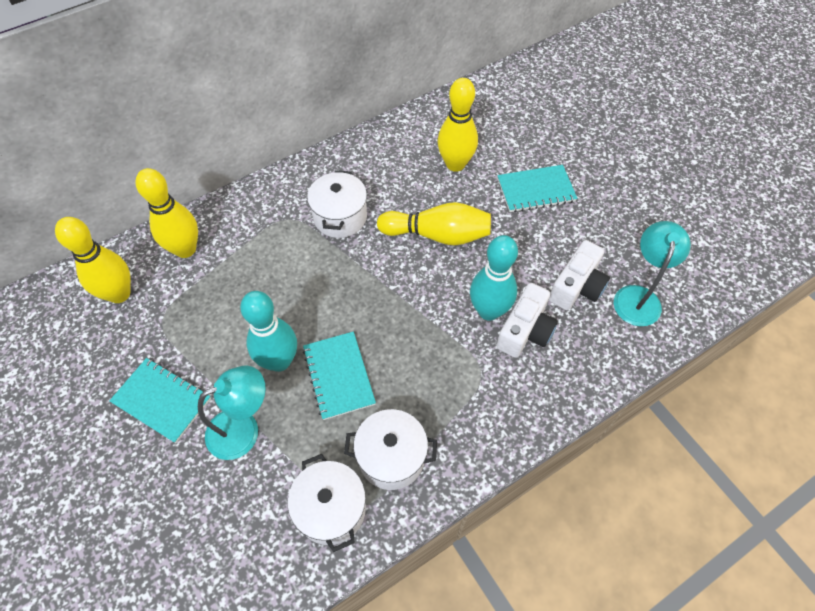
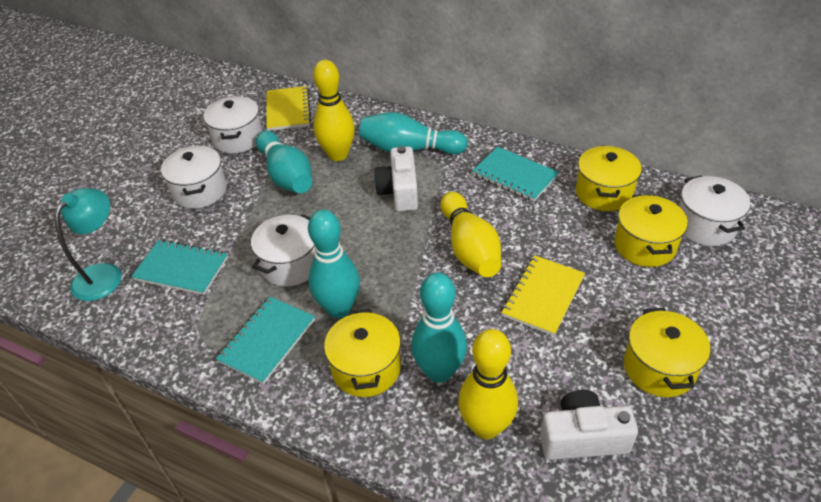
turquoise bowling pin: 2 -> 4
turquoise lamp: 2 -> 1
white pot: 3 -> 4
yellow bowling pin: 4 -> 3
yellow notebook: 0 -> 2
yellow pot: 0 -> 4

